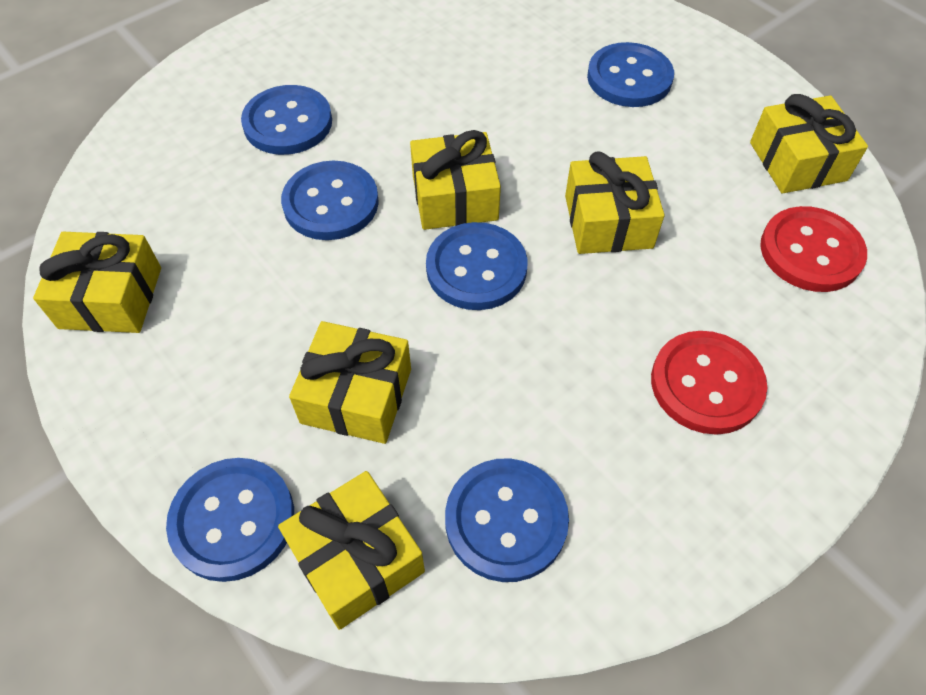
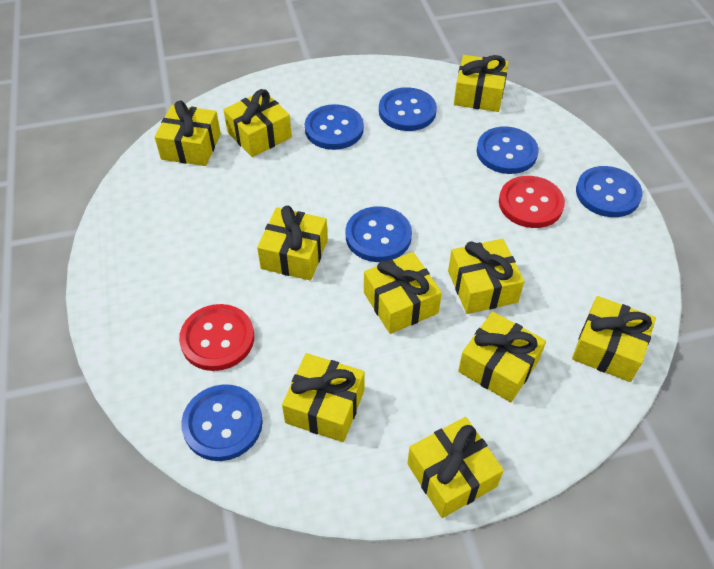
yellow gift: 6 -> 10

